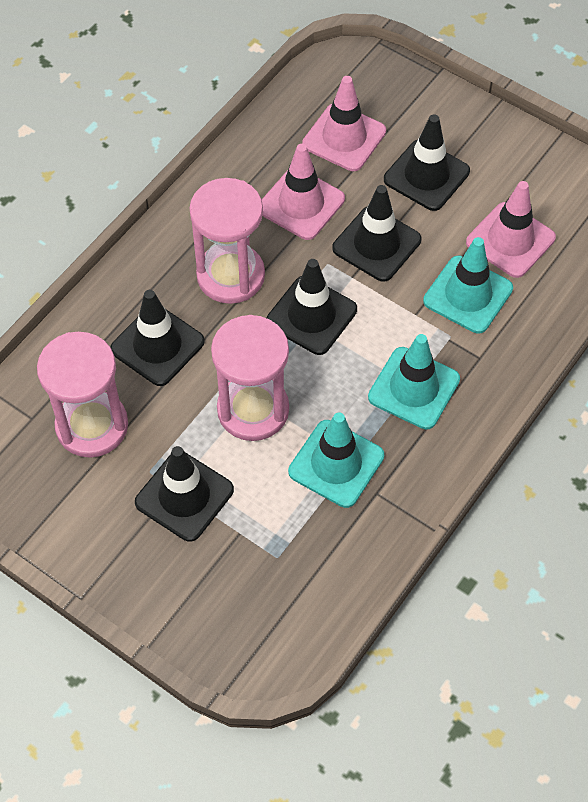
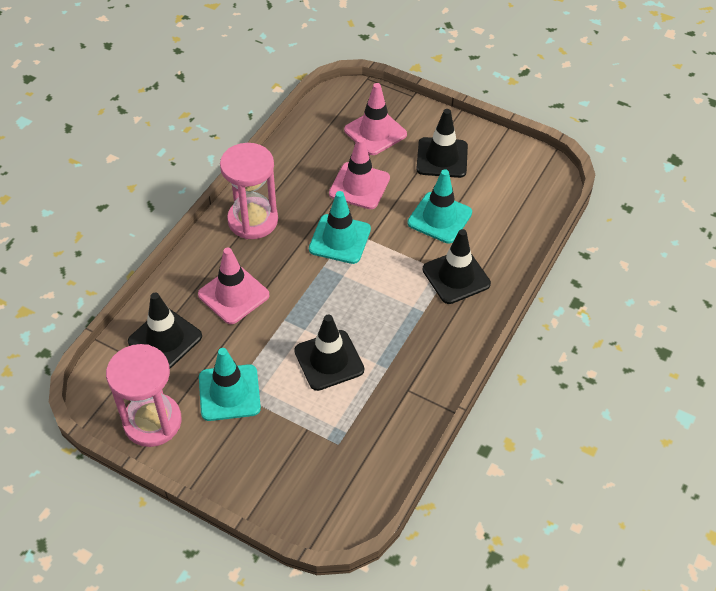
black traffic cone: 5 -> 4
pink hourglass: 3 -> 2

